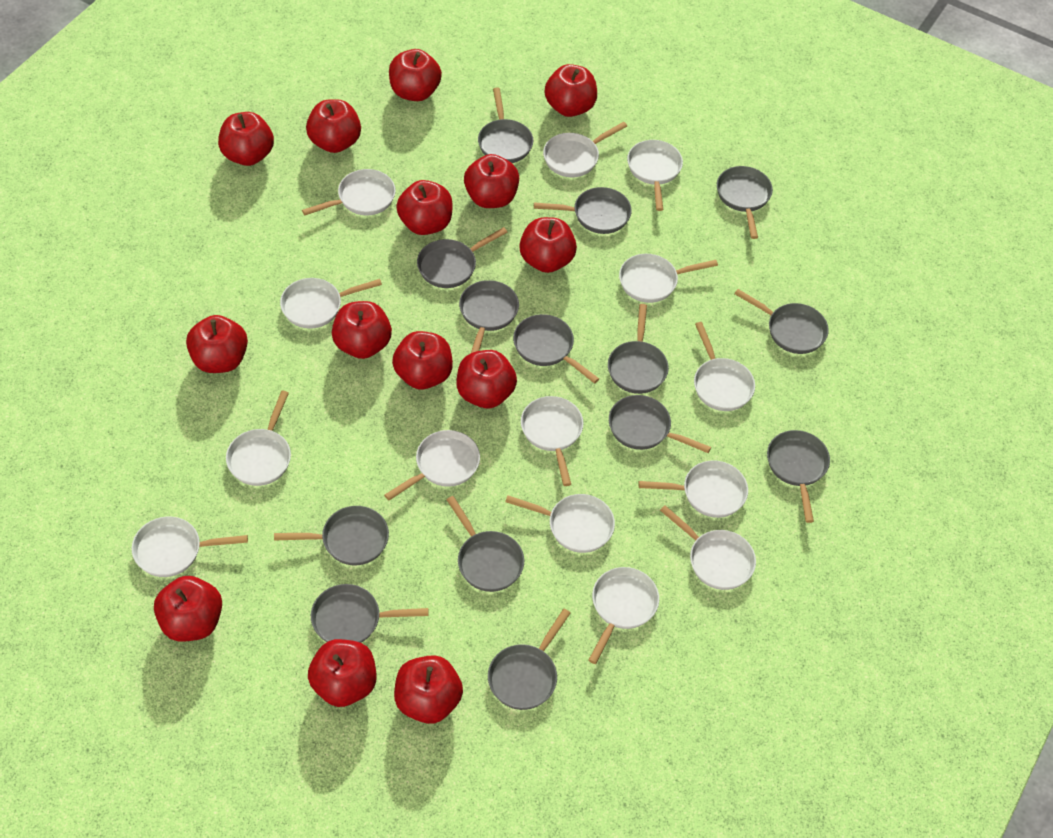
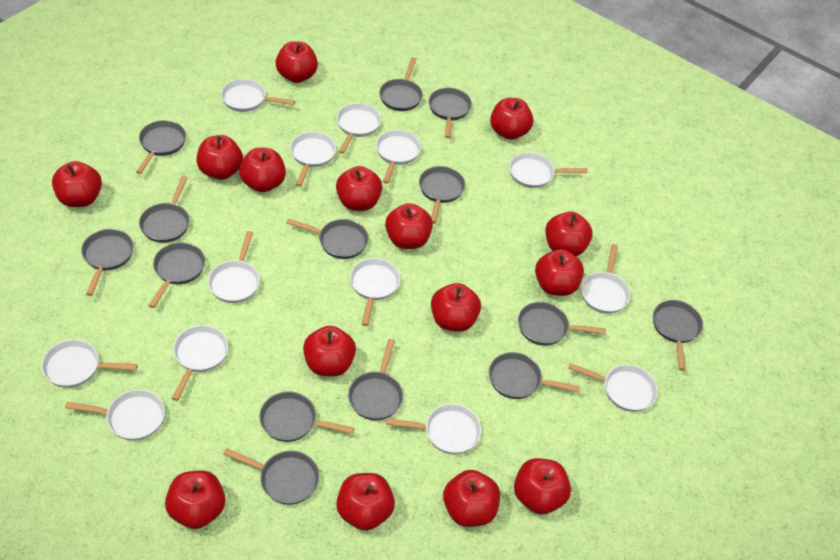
red apple: 14 -> 15
white pan: 14 -> 13

